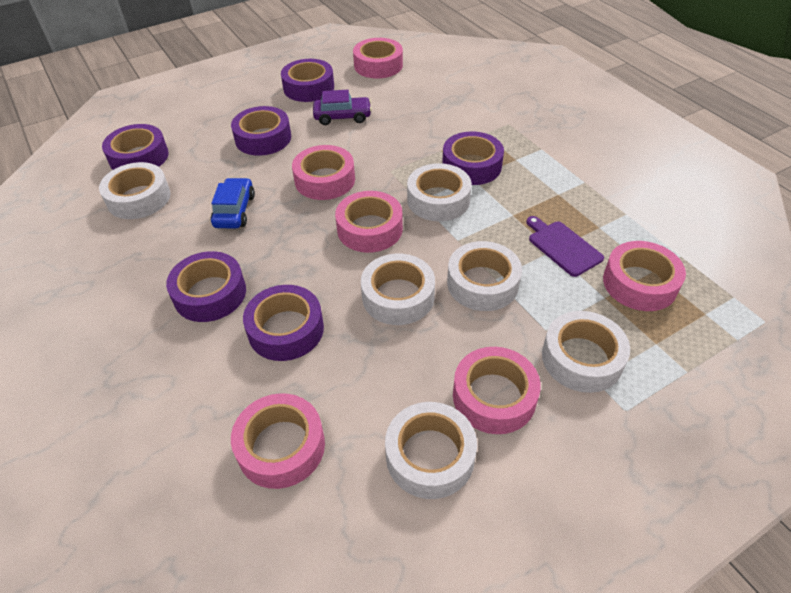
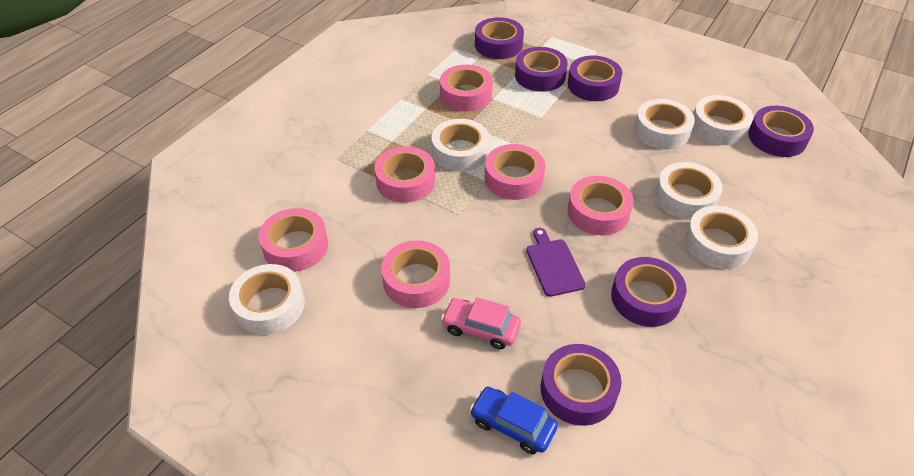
pink car: 0 -> 1
purple car: 1 -> 0

